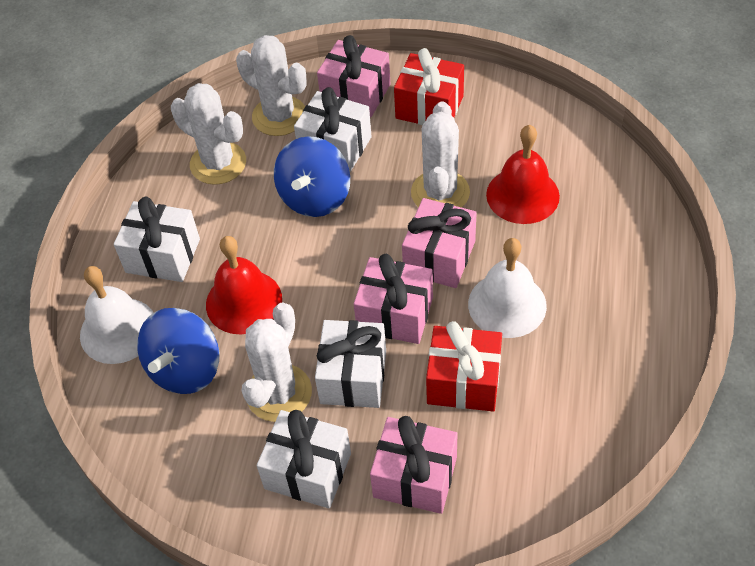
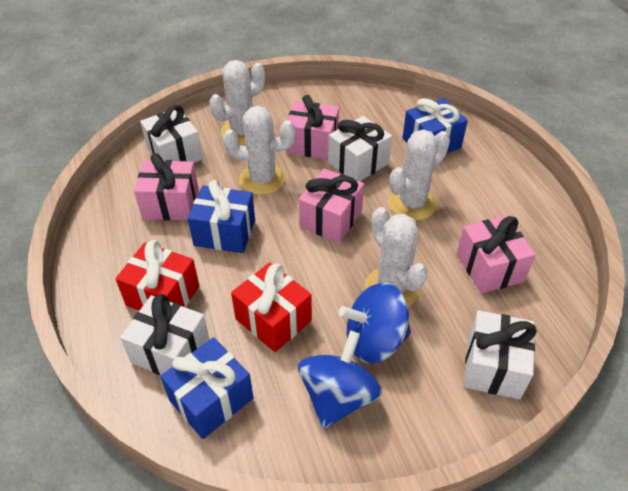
blue gift: 0 -> 3
red bell: 2 -> 0
white bell: 2 -> 0

